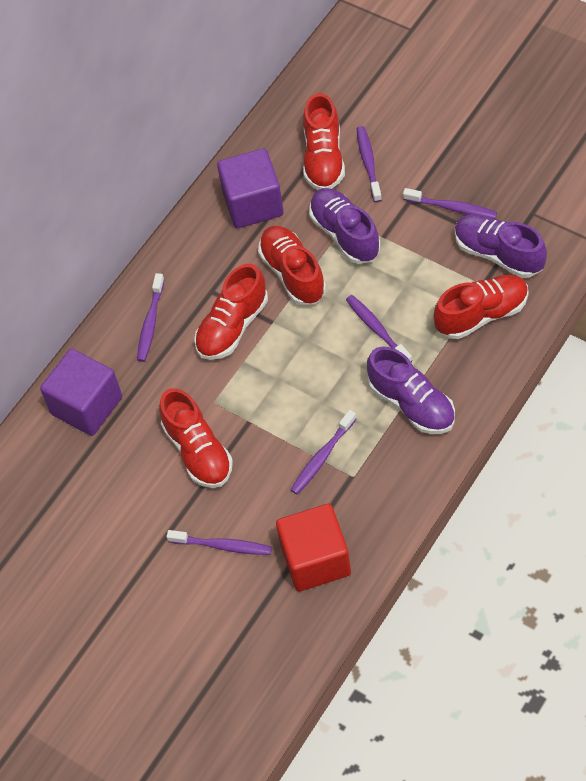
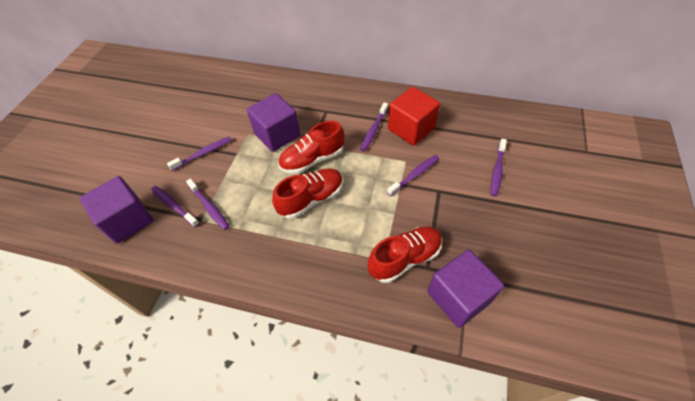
purple cube: 2 -> 3
purple shoe: 3 -> 0
red shoe: 5 -> 3

